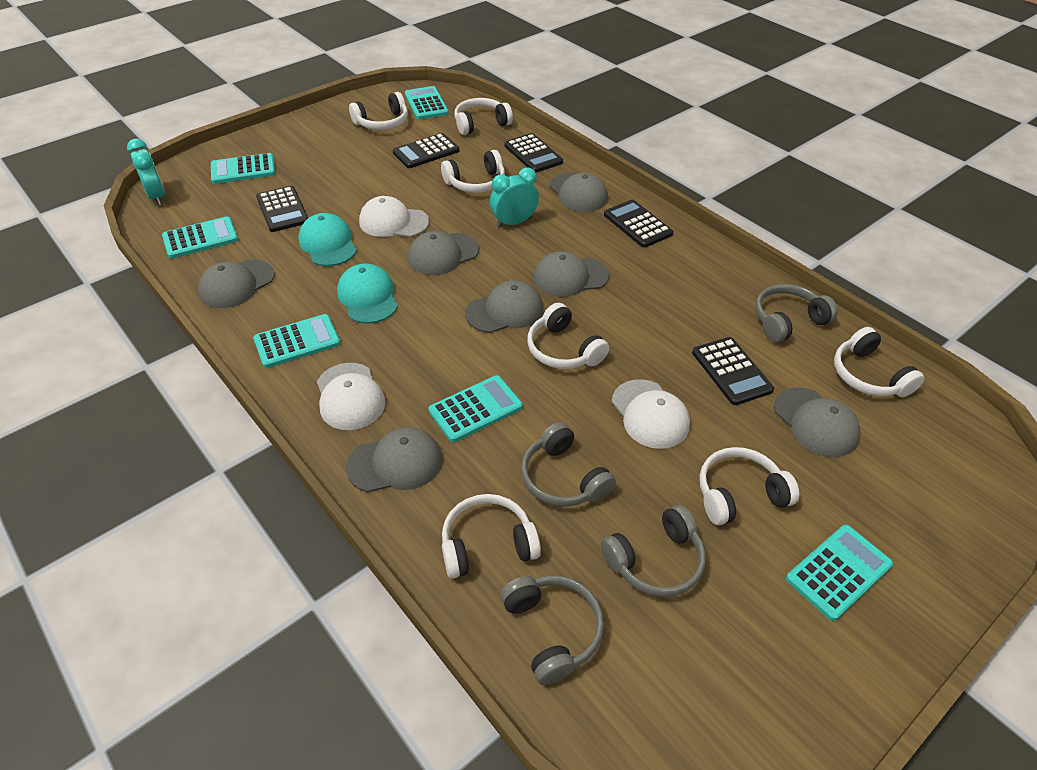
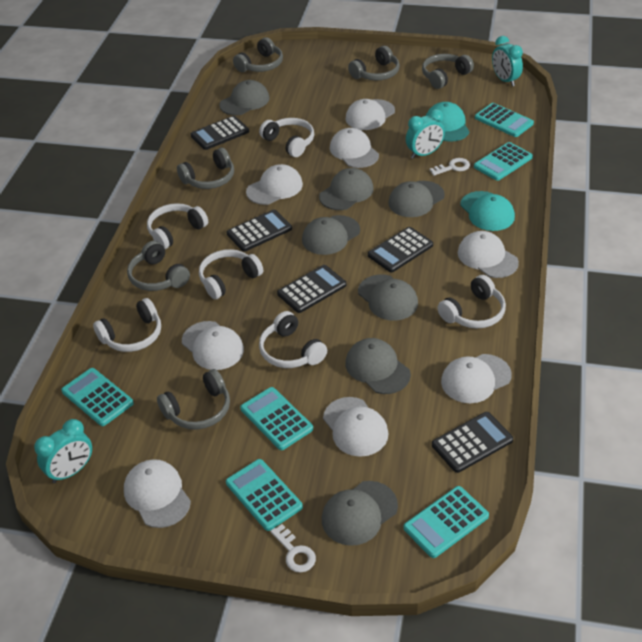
grey headphones: 4 -> 6
turquoise clock: 2 -> 3
white cap: 3 -> 8
white headphones: 7 -> 6
white key: 0 -> 2

